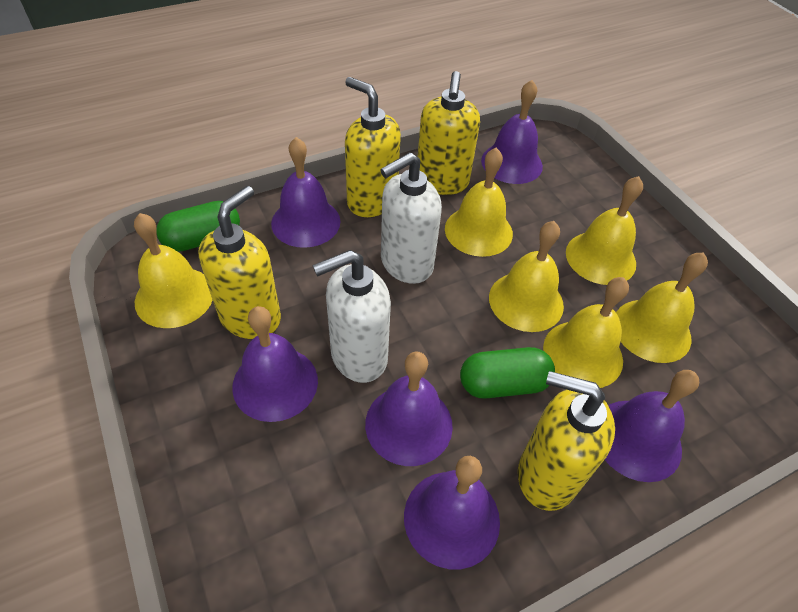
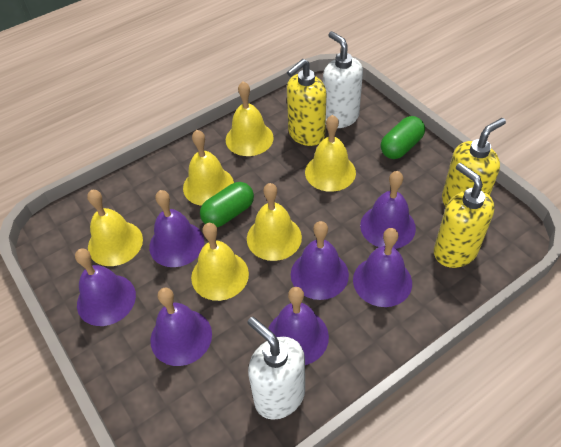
purple bell: 6 -> 7
yellow soap dispenser: 4 -> 3

